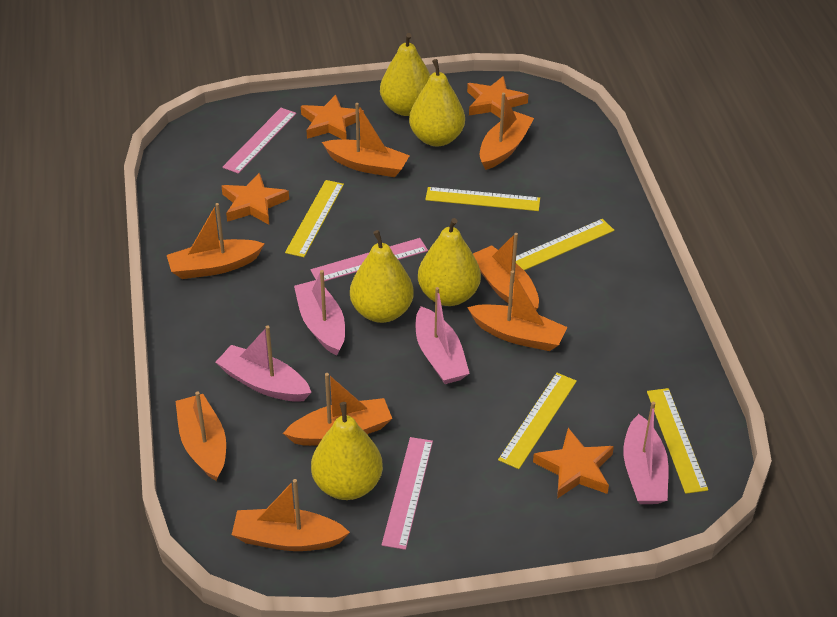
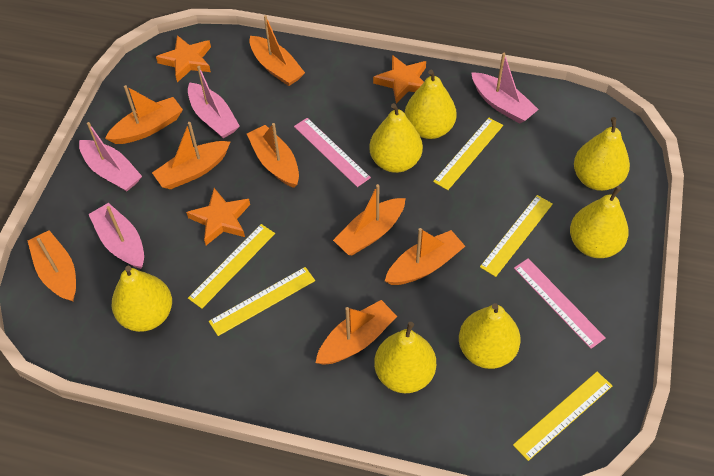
orange star: 4 -> 3
pink ruler: 3 -> 2
yellow pear: 5 -> 7

